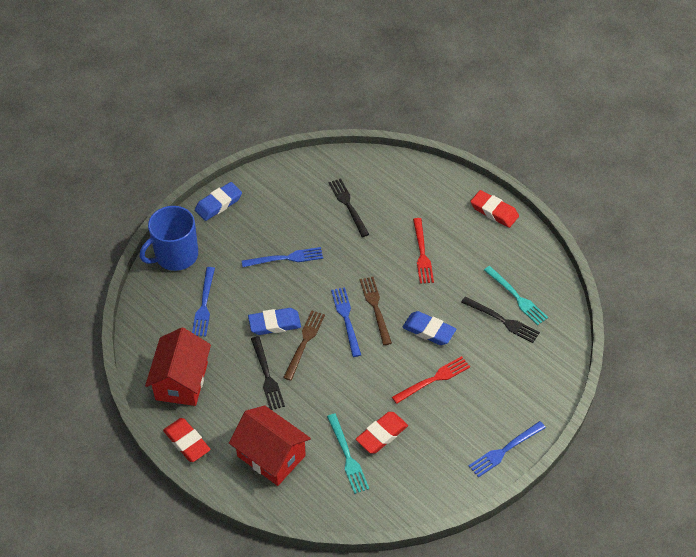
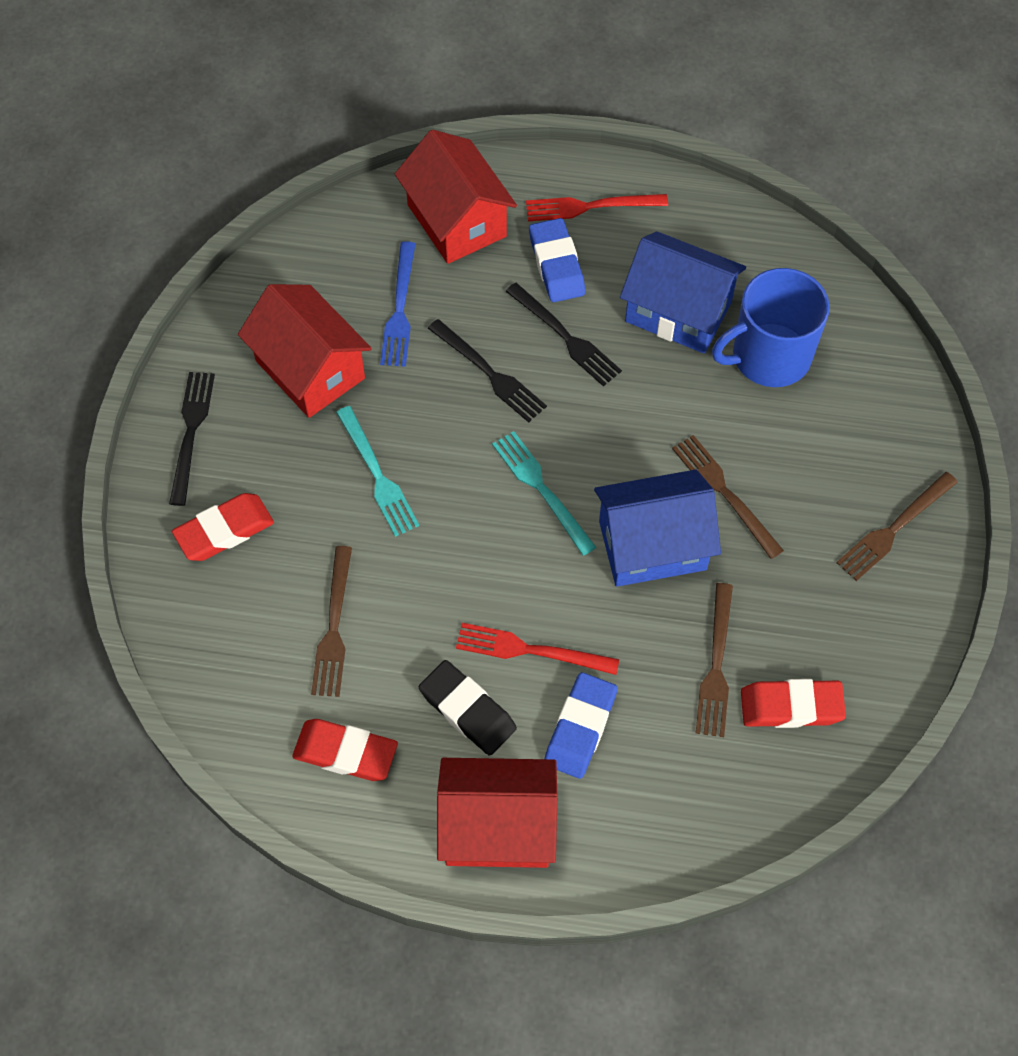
black eraser: 0 -> 1
blue eraser: 3 -> 2
blue fork: 4 -> 1
blue house: 0 -> 2
brown fork: 2 -> 4
red house: 2 -> 3

